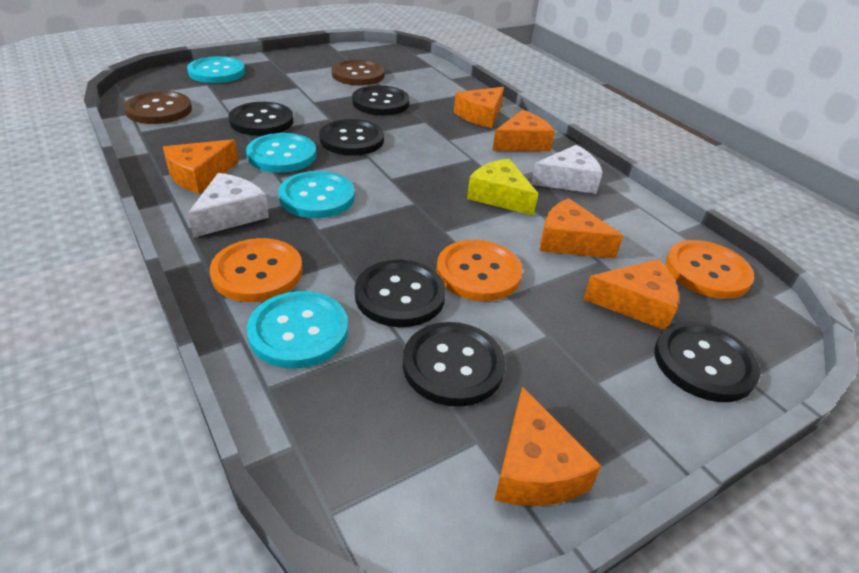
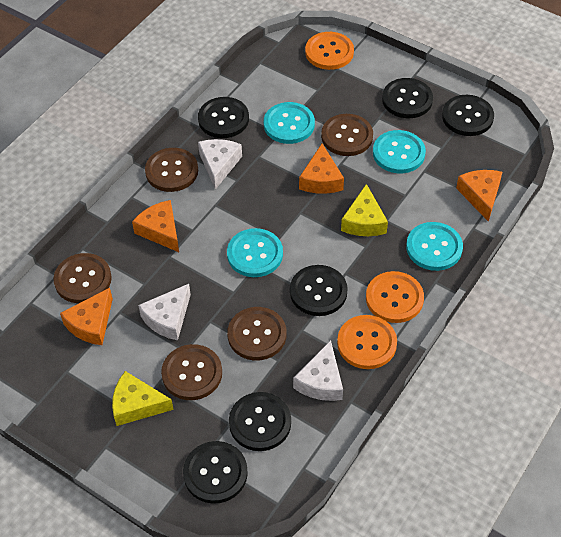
brown button: 2 -> 5
orange cheese: 6 -> 4
white cheese: 2 -> 3
yellow cheese: 1 -> 2

